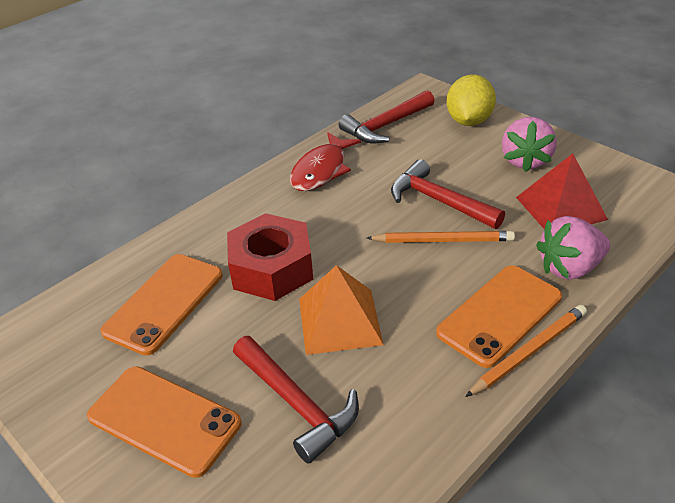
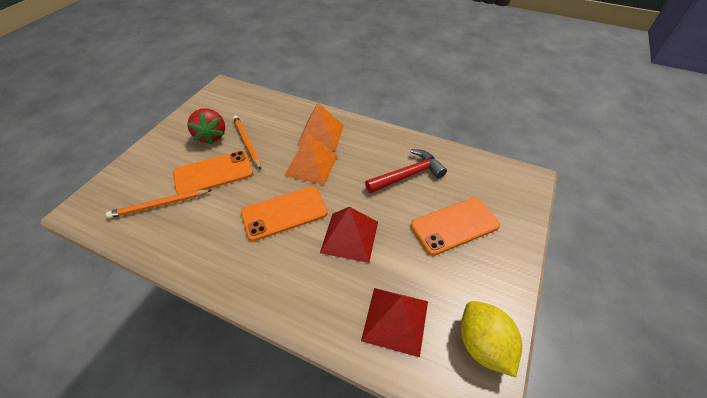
orange pyramid: 1 -> 2
pink strawberry: 2 -> 0
red fish: 1 -> 0
red hammer: 3 -> 1
red nut: 1 -> 0
red pyramid: 1 -> 2
red strawberry: 0 -> 1

